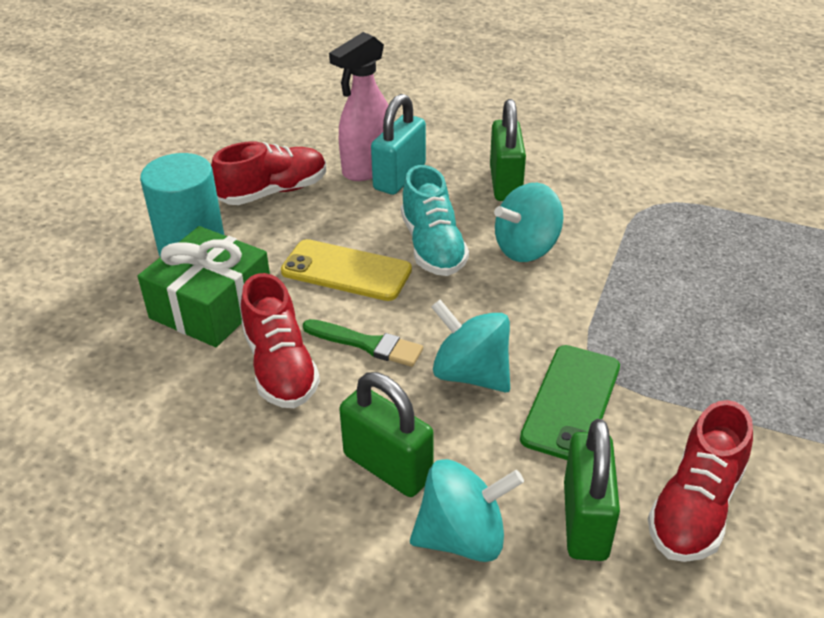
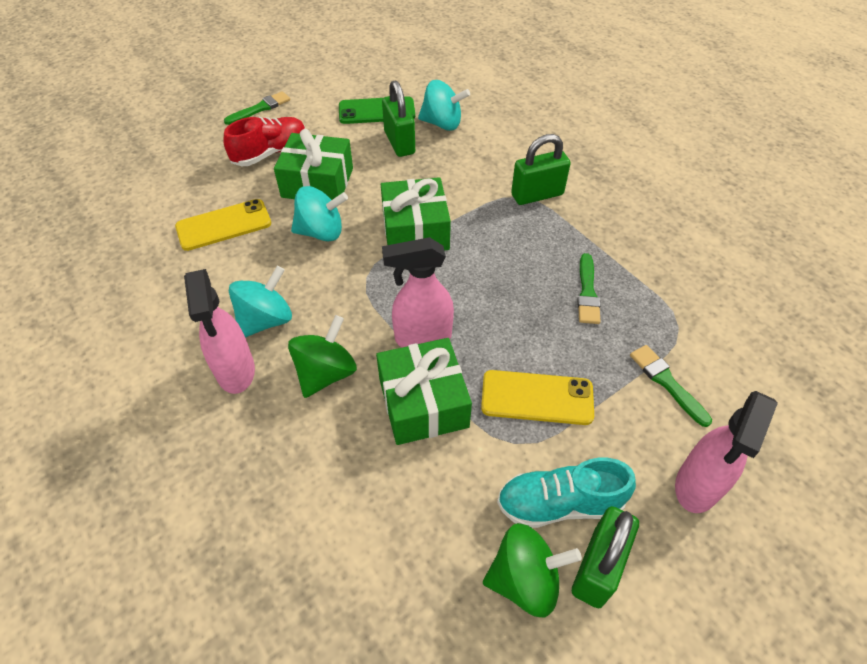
green brush: 1 -> 3
green gift: 1 -> 3
green spinning top: 0 -> 2
pink spray bottle: 1 -> 3
red shoe: 3 -> 1
turquoise cylinder: 1 -> 0
turquoise padlock: 1 -> 0
yellow phone: 1 -> 2

